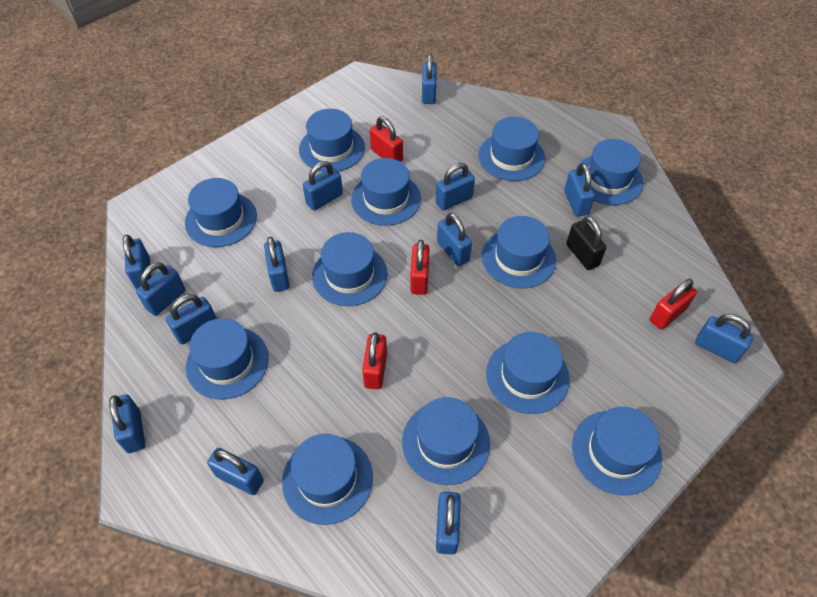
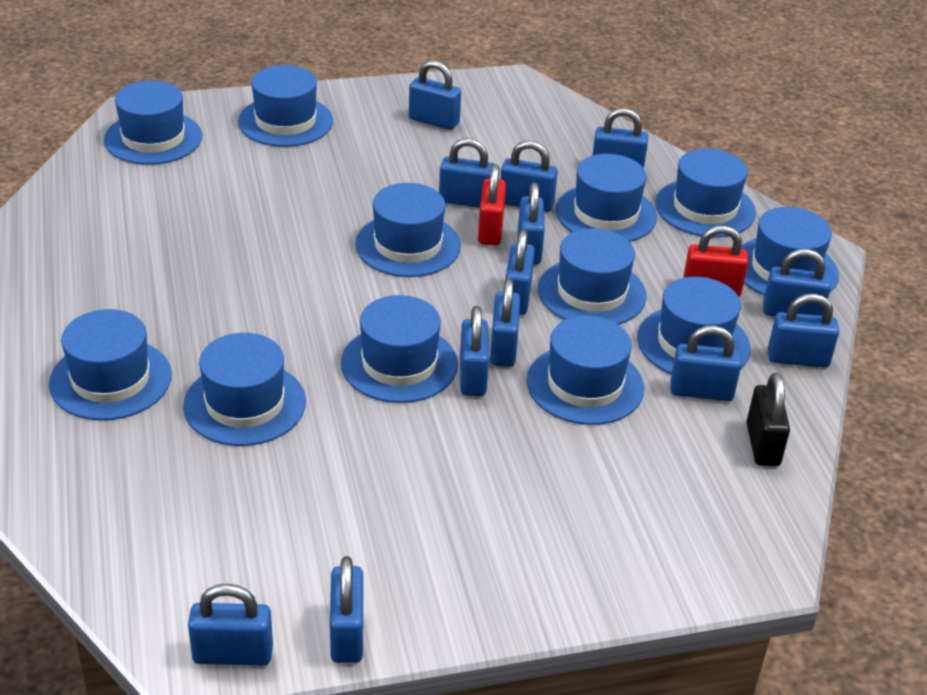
red padlock: 4 -> 2

